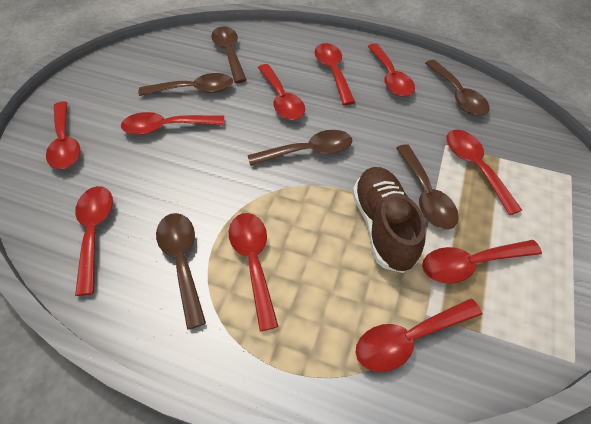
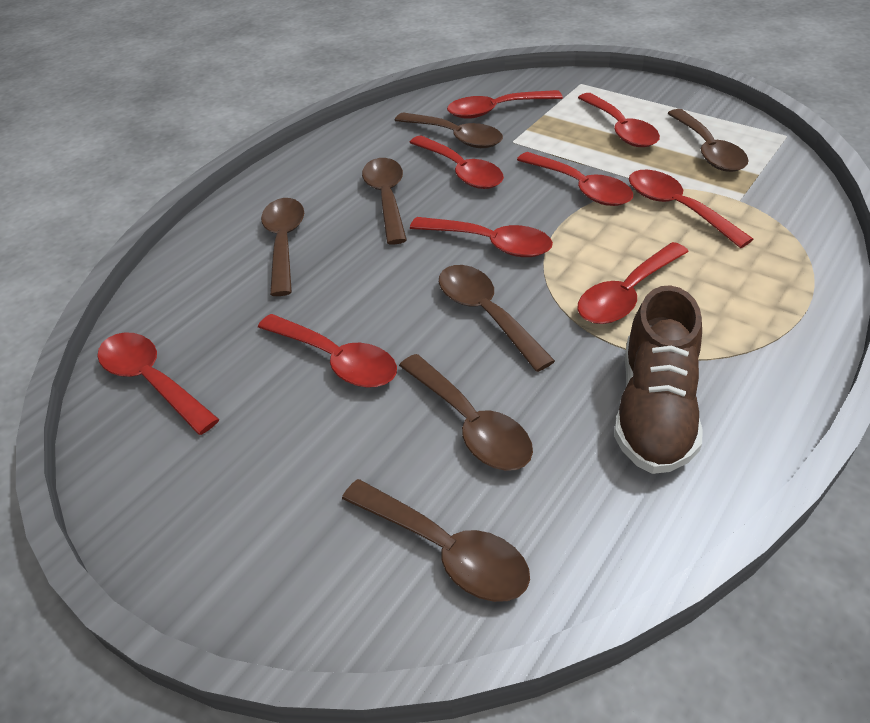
brown spoon: 6 -> 7
red spoon: 10 -> 9

